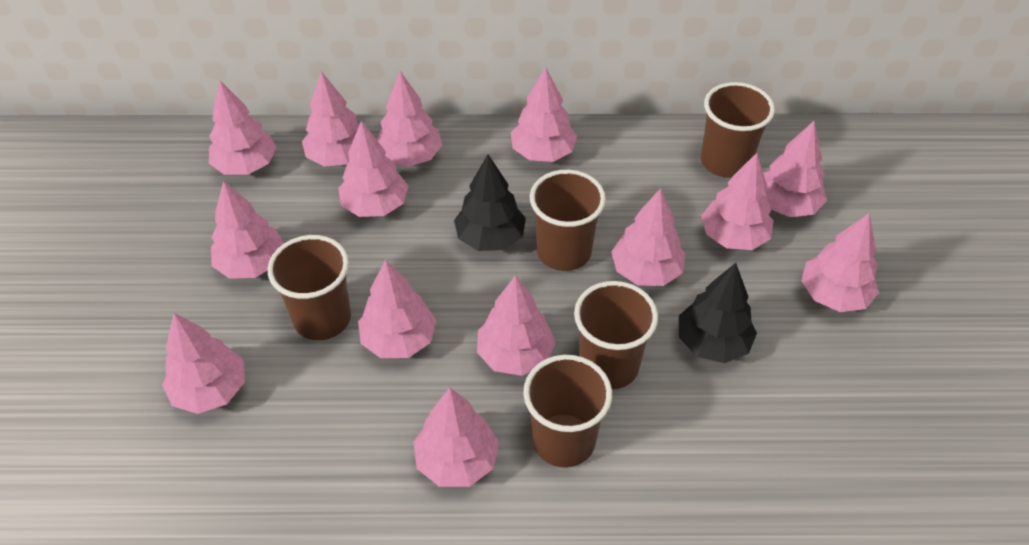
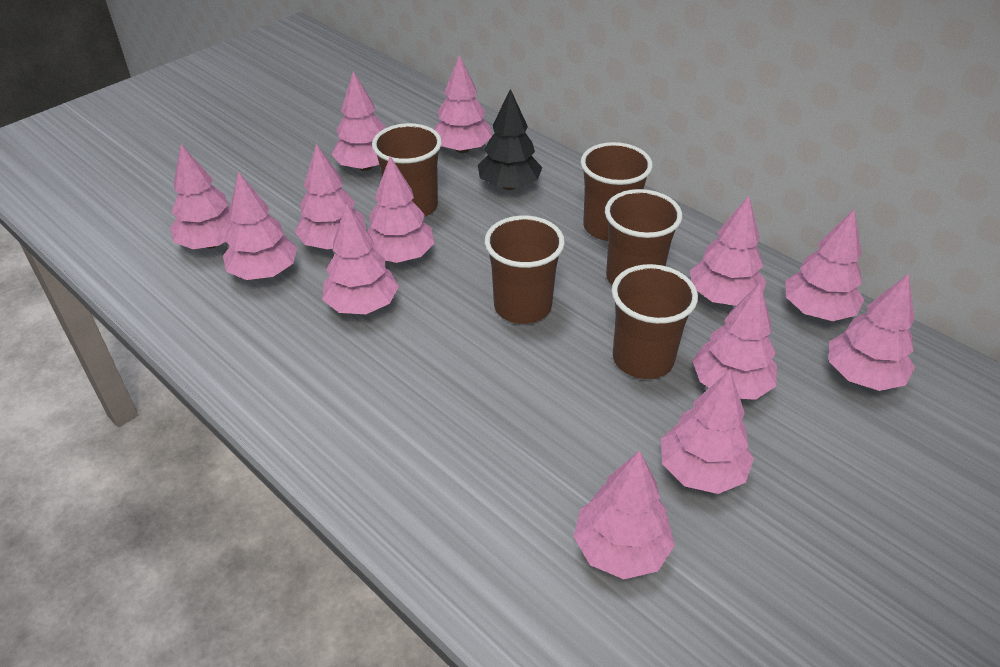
black tree: 2 -> 1
pink tree: 14 -> 13

